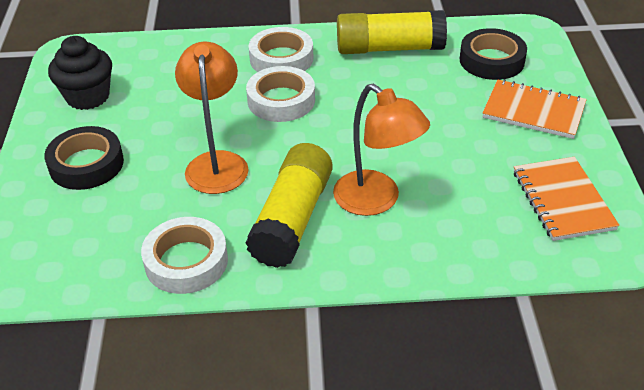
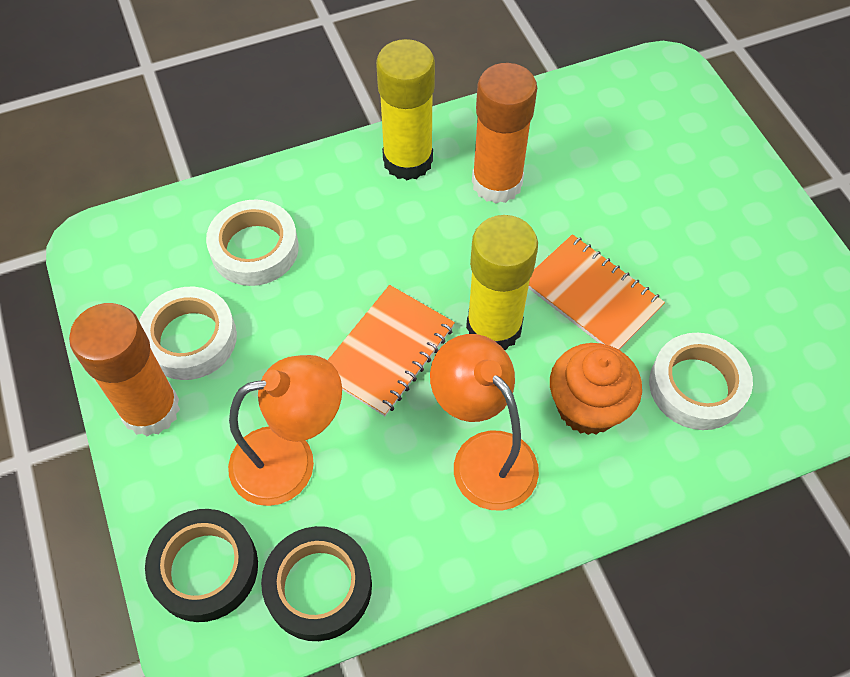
black cupcake: 1 -> 0
orange cupcake: 0 -> 1
orange glue stick: 0 -> 2

